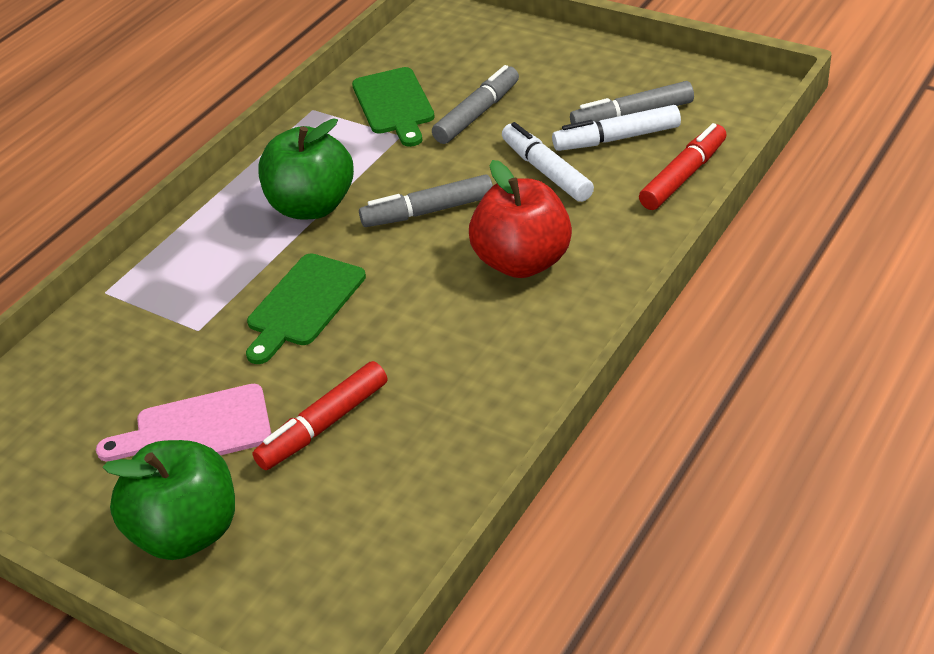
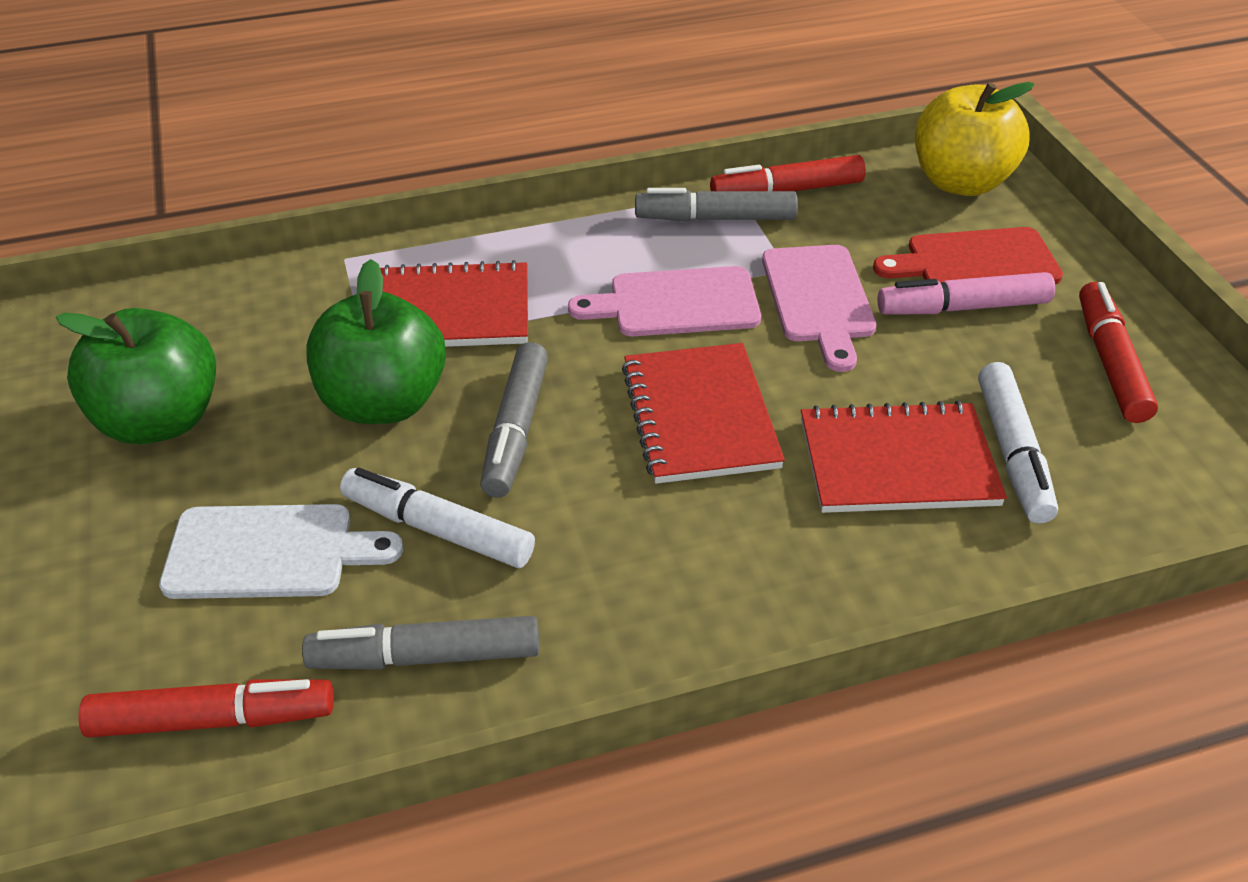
green cutting board: 2 -> 0
pink cutting board: 1 -> 2
pink marker: 0 -> 1
red apple: 1 -> 0
red cutting board: 0 -> 1
red marker: 2 -> 3
red notebook: 0 -> 3
white cutting board: 0 -> 1
yellow apple: 0 -> 1

